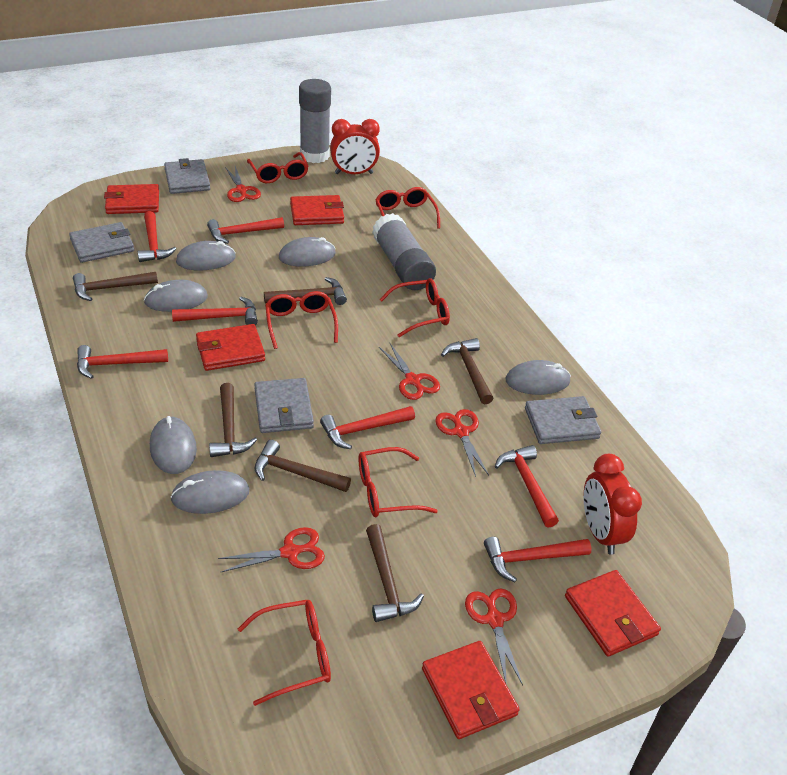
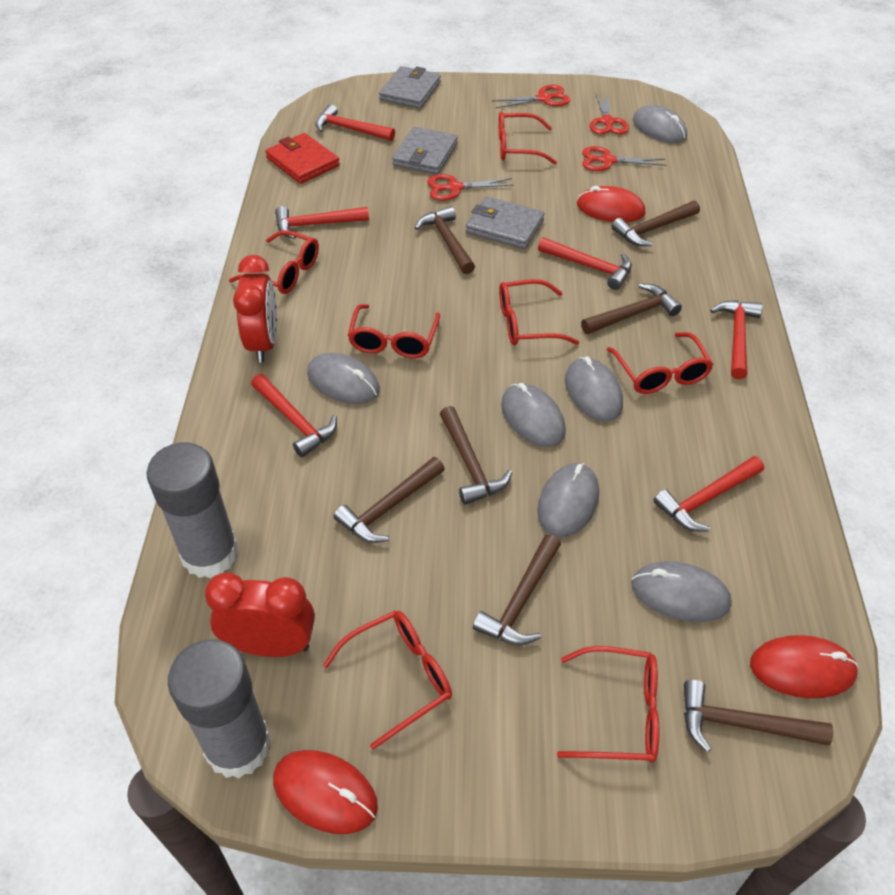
brown hammer: 6 -> 7
grey wallet: 4 -> 3
red glasses: 6 -> 7
red hammer: 7 -> 6
red mouse: 0 -> 3
red scissors: 5 -> 4
red wallet: 5 -> 1

